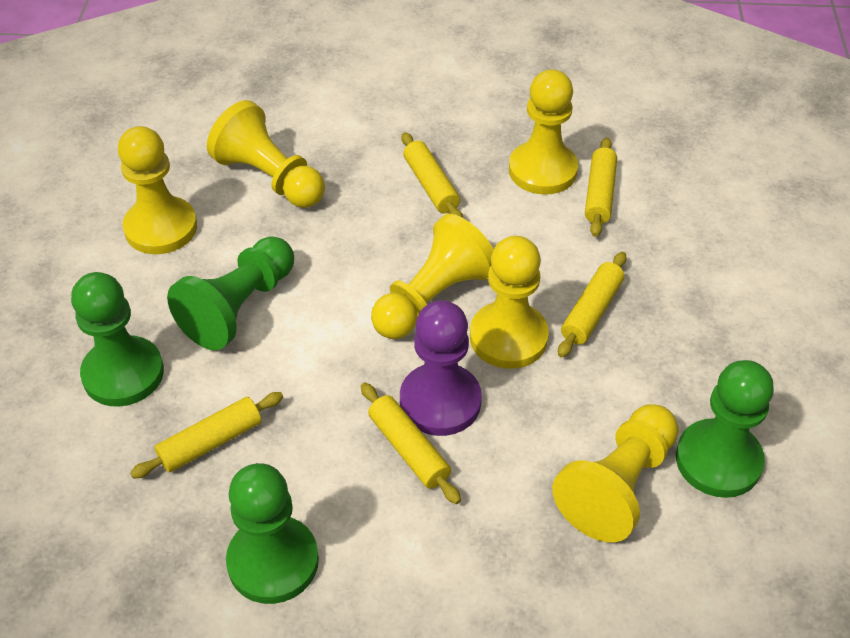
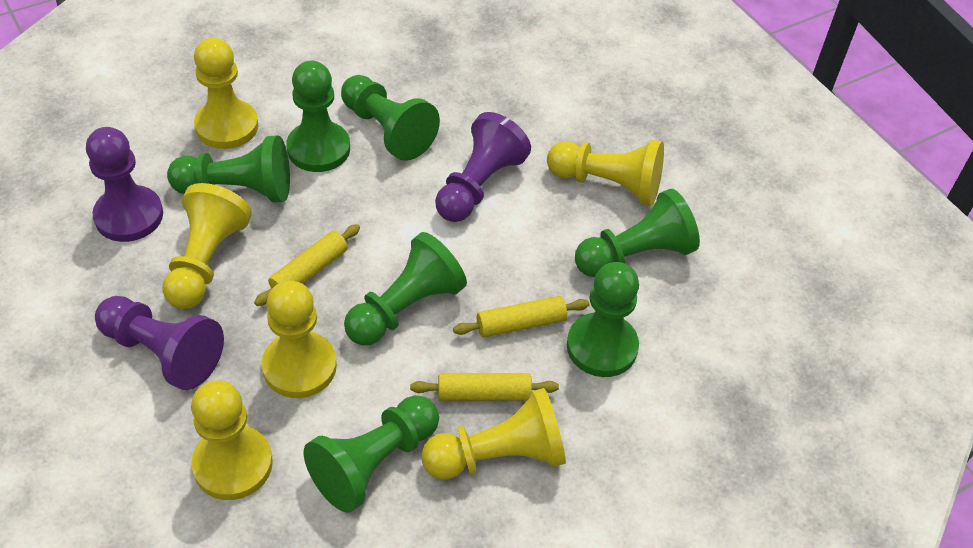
green pawn: 4 -> 7
purple pawn: 1 -> 3
yellow rolling pin: 5 -> 3

